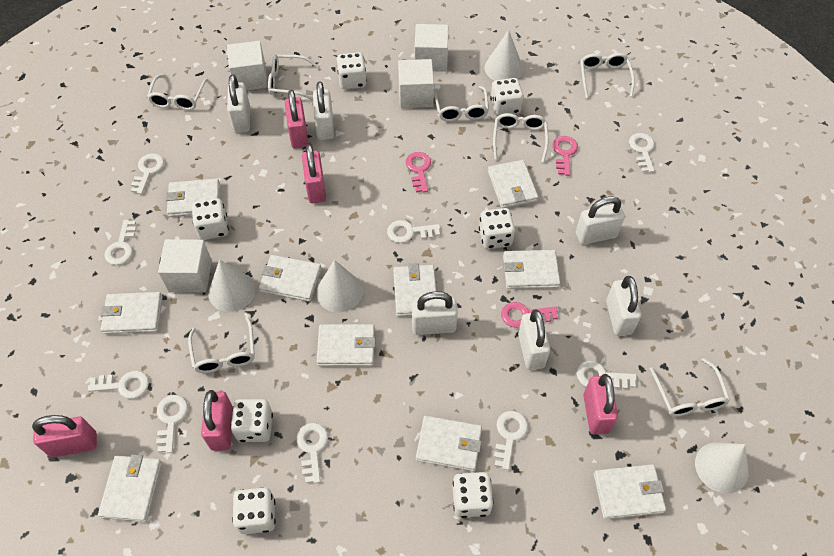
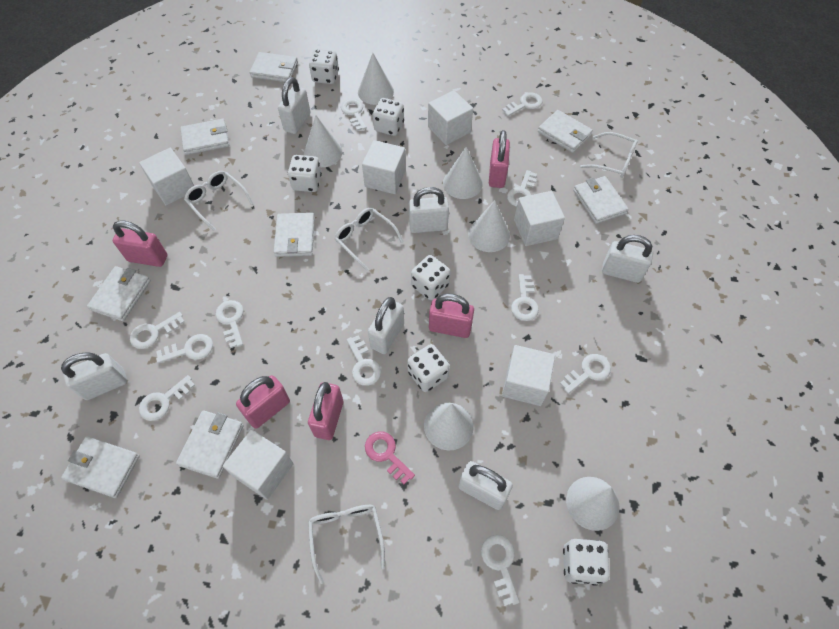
pink key: 3 -> 1
white cone: 4 -> 6
white cube: 4 -> 6
white dice: 7 -> 6
white glasses: 7 -> 4
white key: 9 -> 11
white wallet: 10 -> 8

